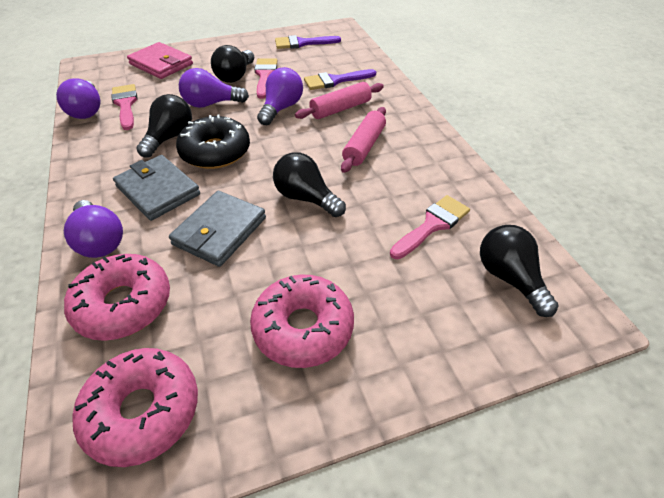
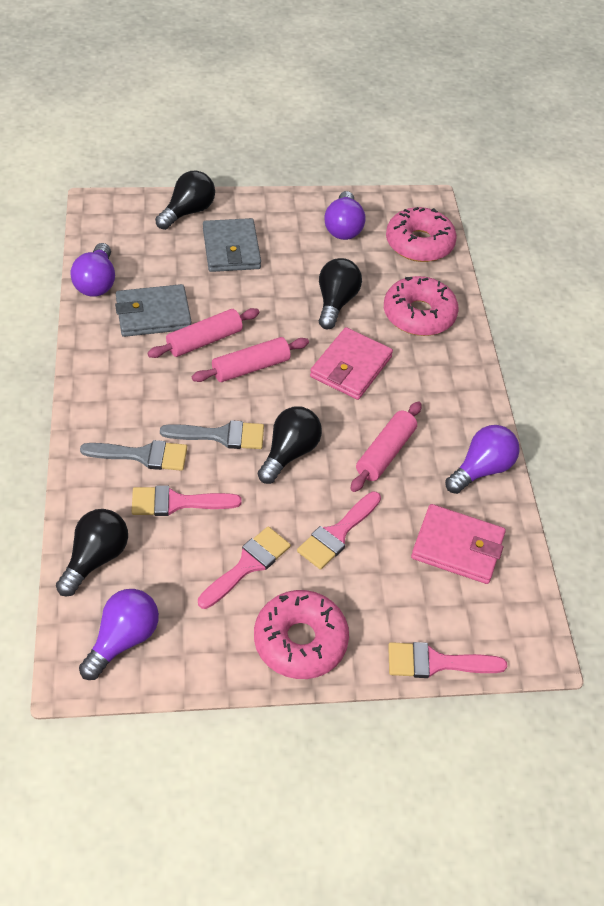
black donut: 1 -> 0
grey brush: 0 -> 2
pink brush: 3 -> 4
pink rolling pin: 2 -> 3
pink wallet: 1 -> 2
purple brush: 2 -> 0

